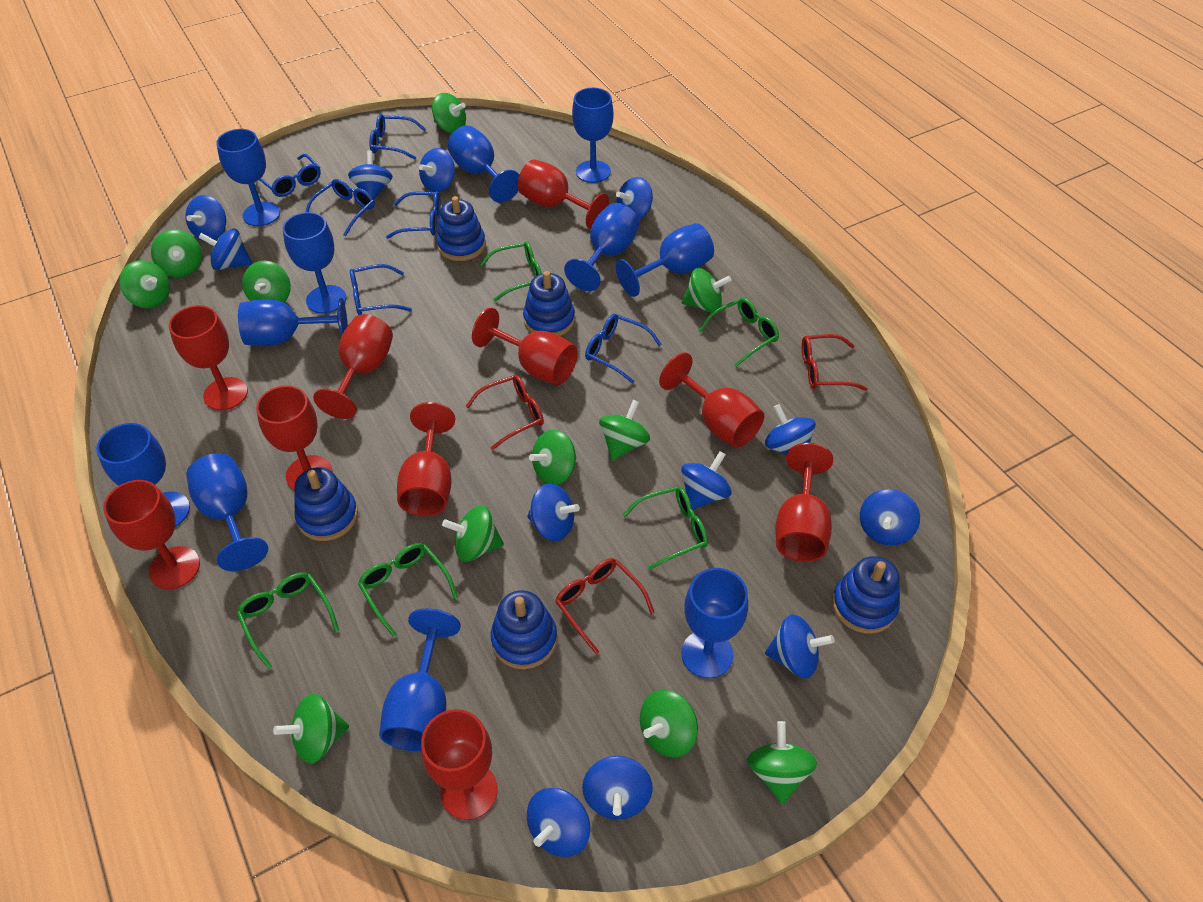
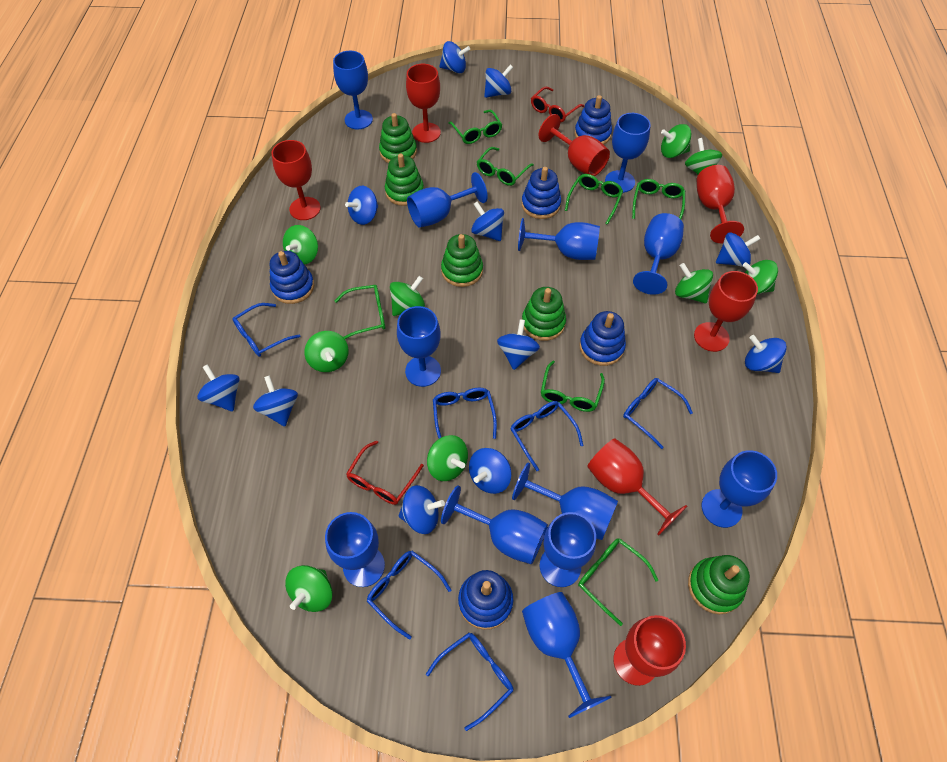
blue goblet: 11 -> 12
blue spinning top: 12 -> 11
green glasses: 5 -> 7
green spinning top: 11 -> 9
green stacking toy: 0 -> 5
red glasses: 3 -> 2
red goblet: 10 -> 7

